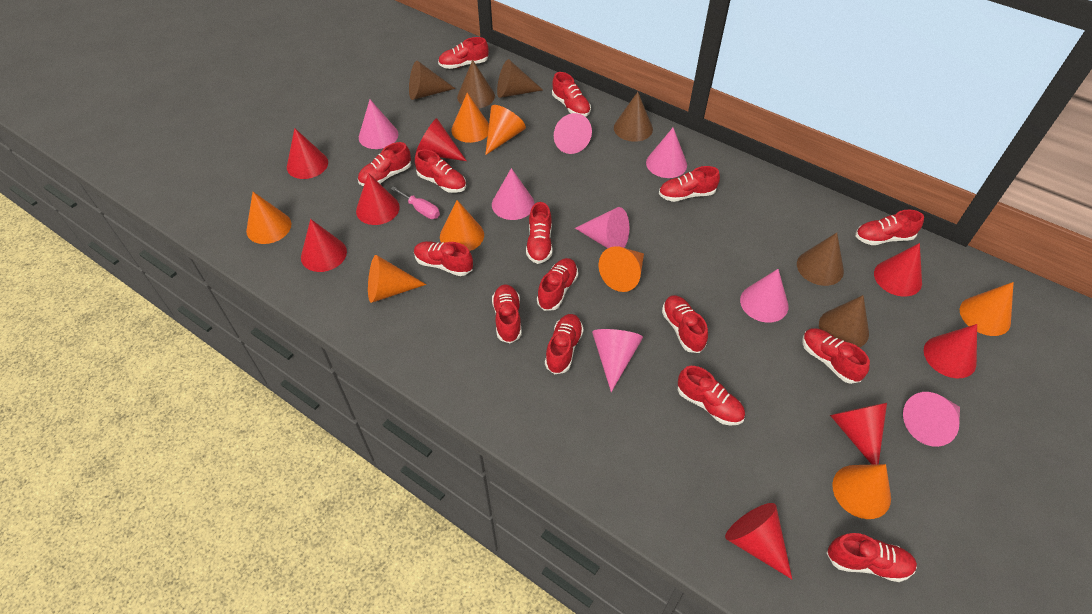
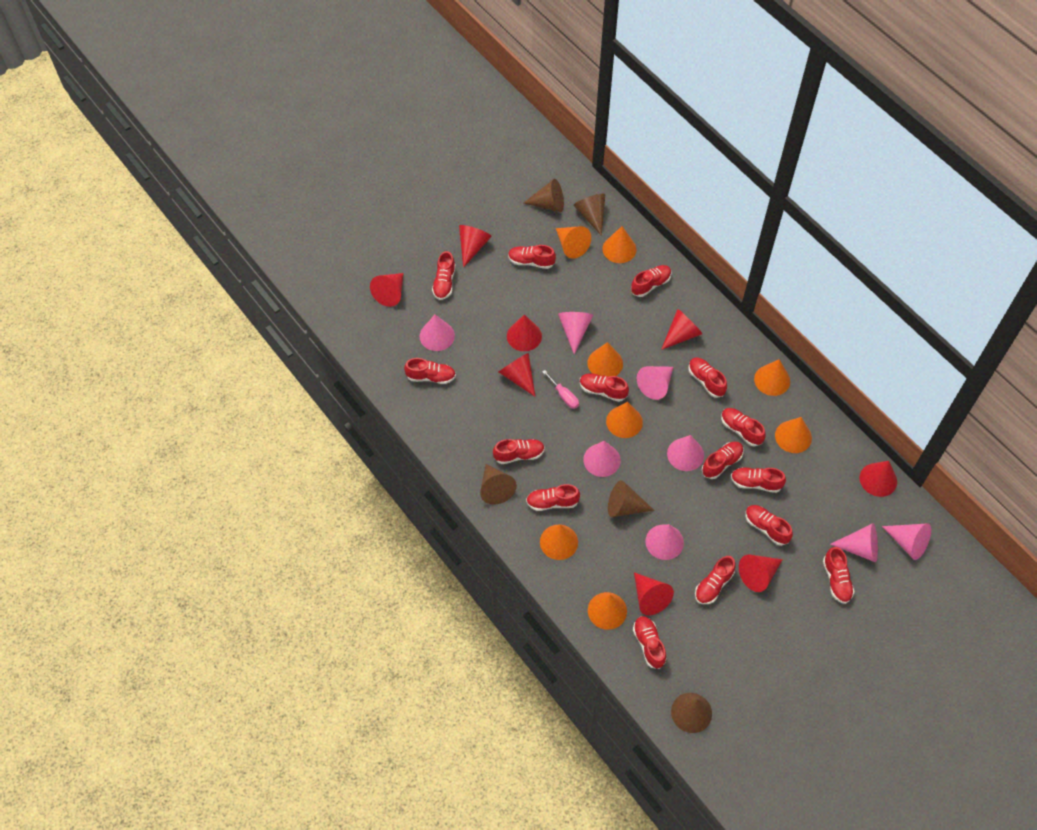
brown cone: 6 -> 5

